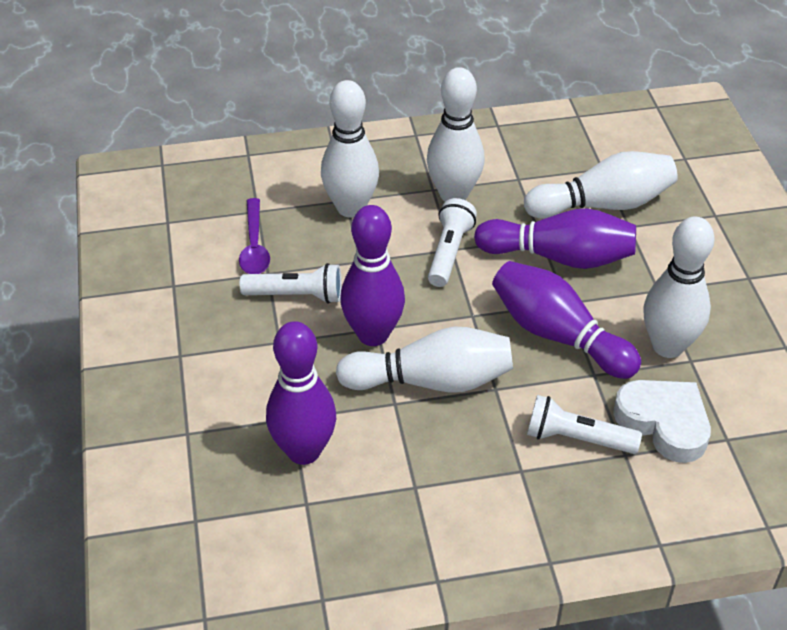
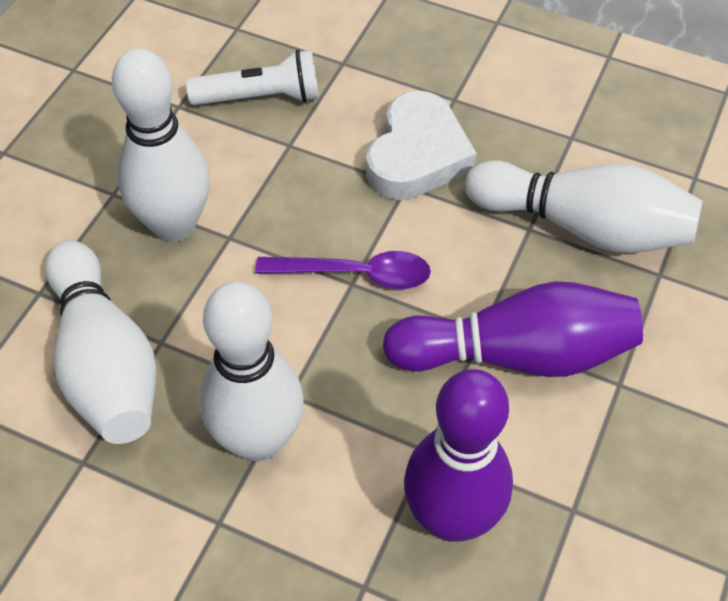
purple bowling pin: 4 -> 2
white bowling pin: 5 -> 4
white flashlight: 3 -> 1

